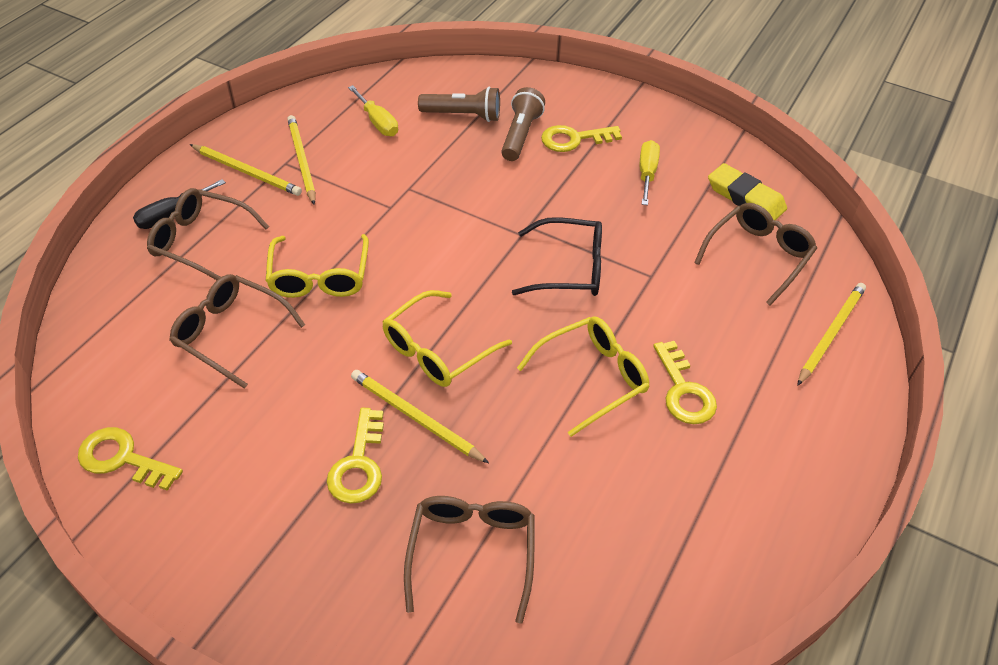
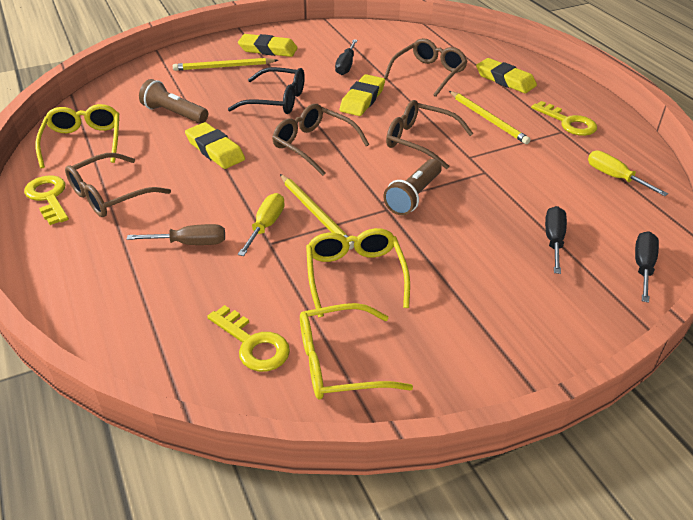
black screwdriver: 1 -> 3
brown screwdriver: 0 -> 1
yellow eraser: 1 -> 4
yellow key: 4 -> 3
yellow pencil: 4 -> 3

